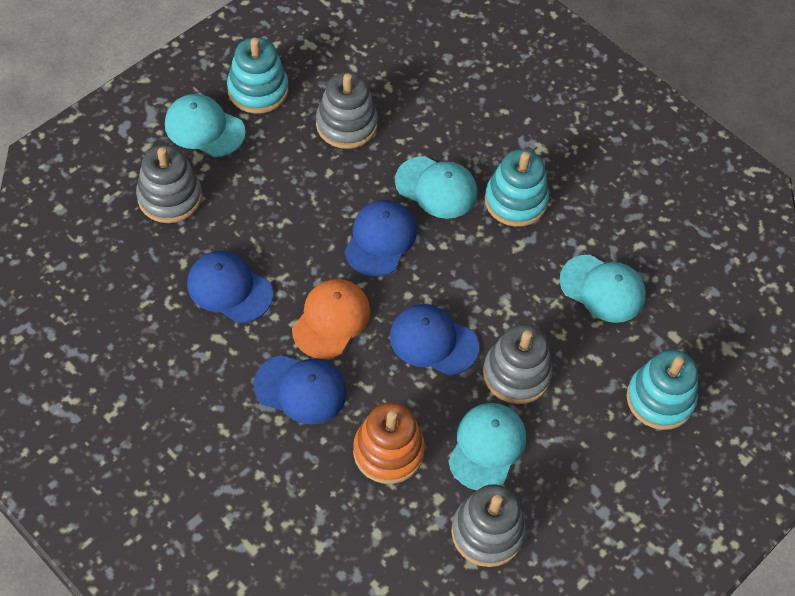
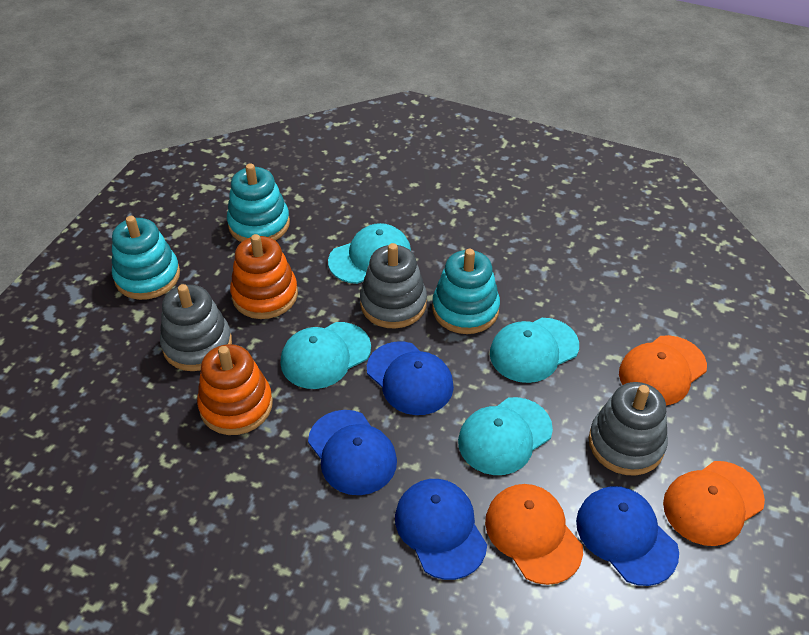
grey stacking toy: 4 -> 3
orange cap: 1 -> 3
orange stacking toy: 1 -> 2

